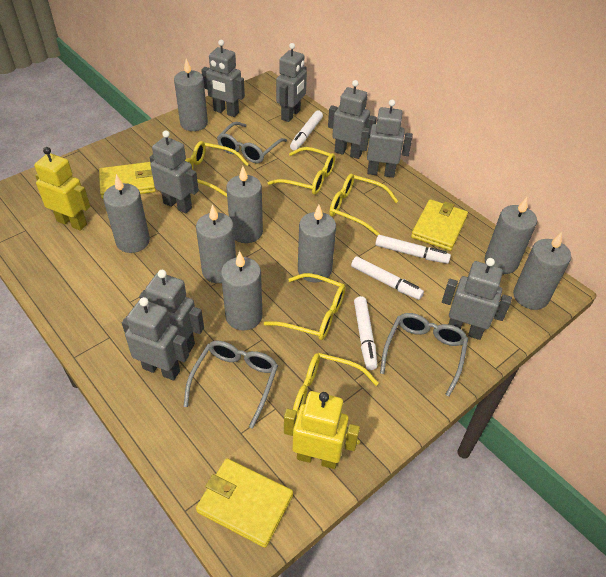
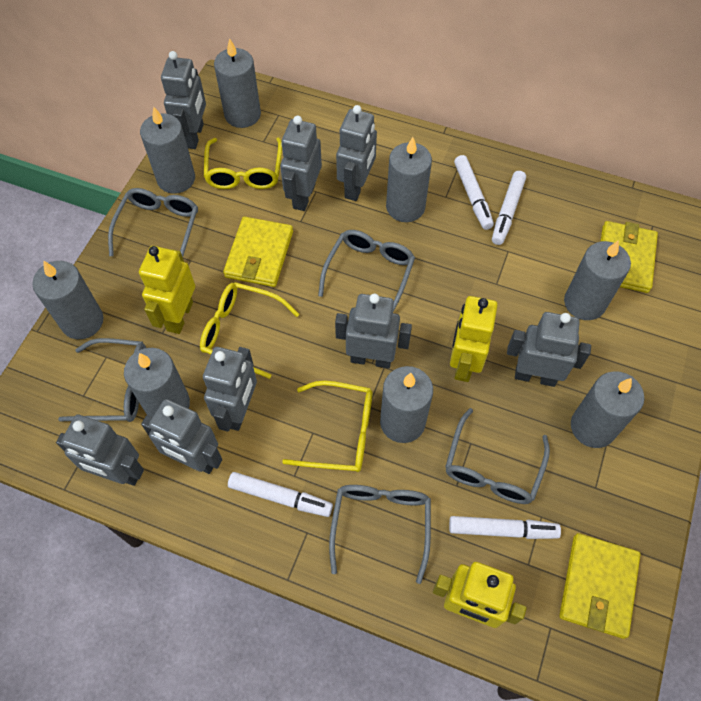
grey glasses: 3 -> 5
yellow glasses: 5 -> 3
yellow robot: 2 -> 3

